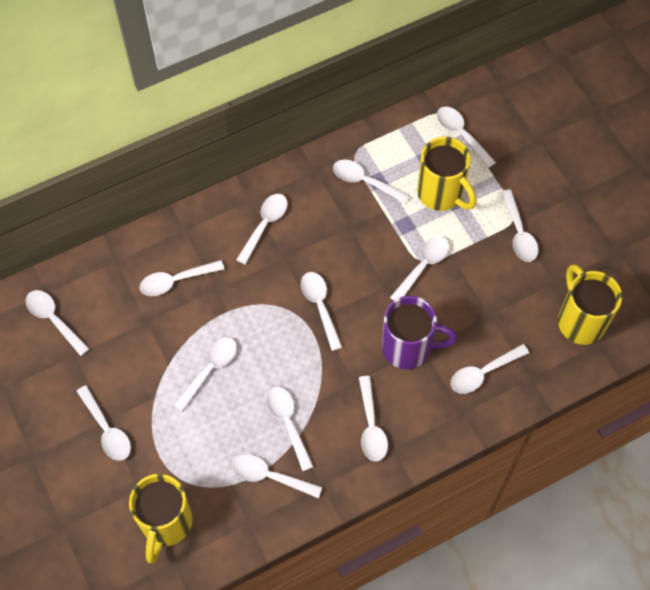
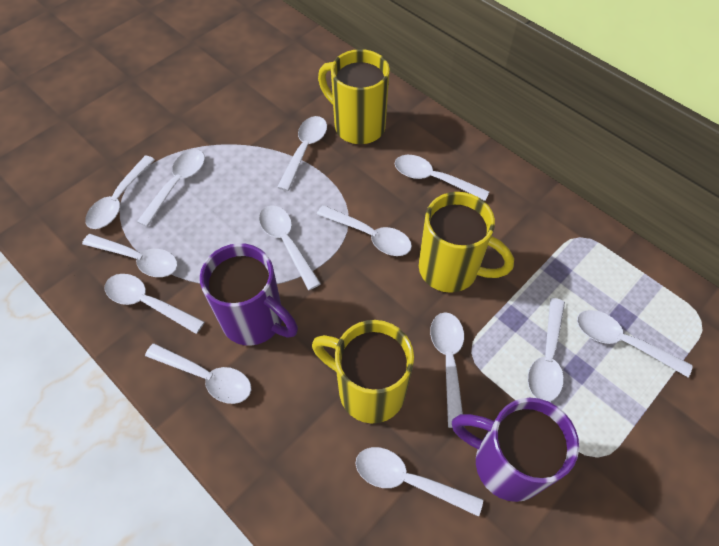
purple mug: 1 -> 2
white spoon: 14 -> 13

